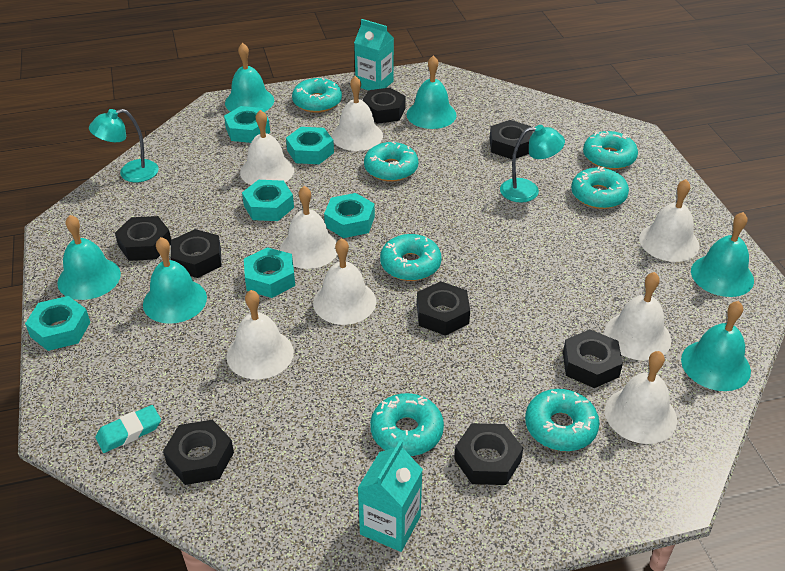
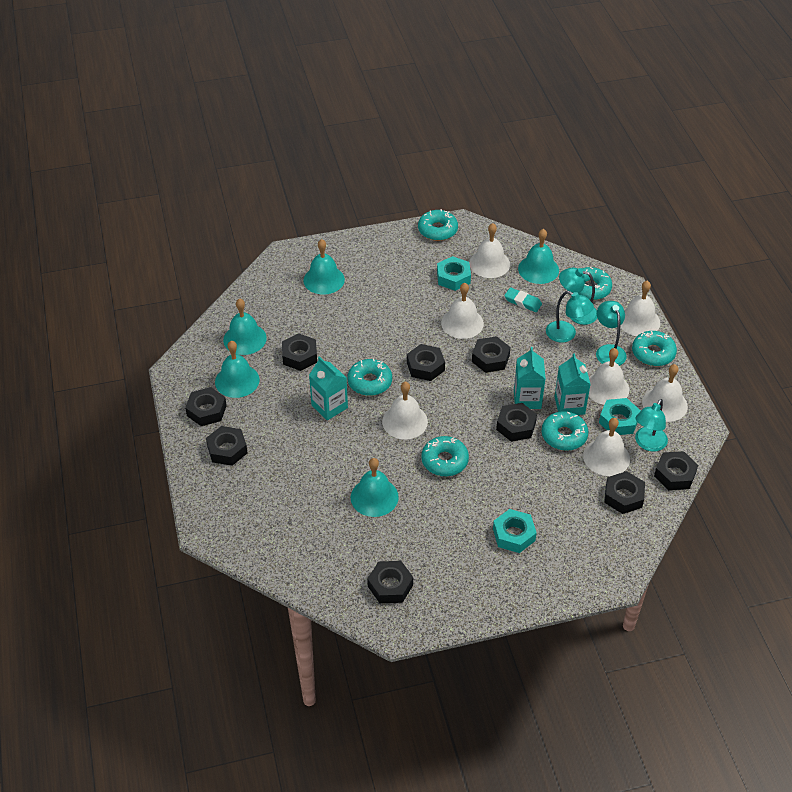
black nut: 8 -> 9
turquoise bell: 6 -> 5
turquoise carton: 2 -> 3
turquoise donut: 7 -> 6
turquoise lamp: 2 -> 4
turquoise nut: 6 -> 3
white bell: 8 -> 7

